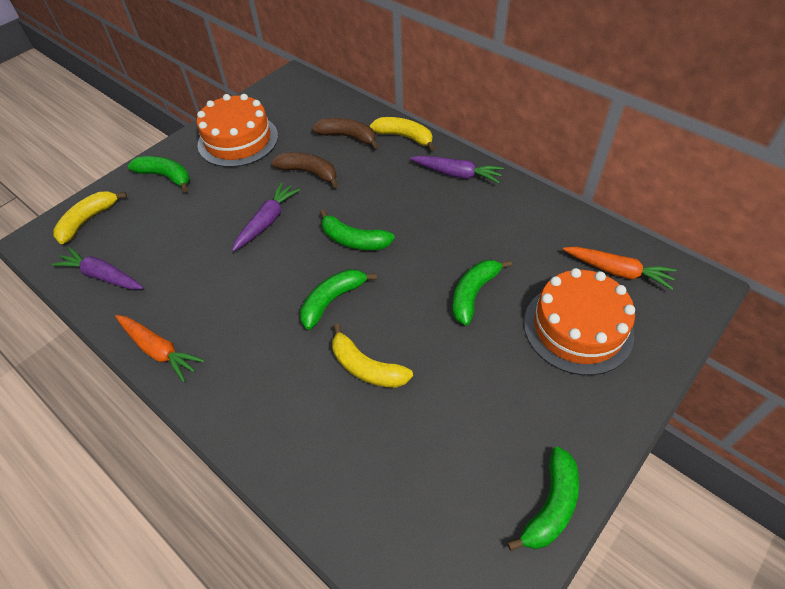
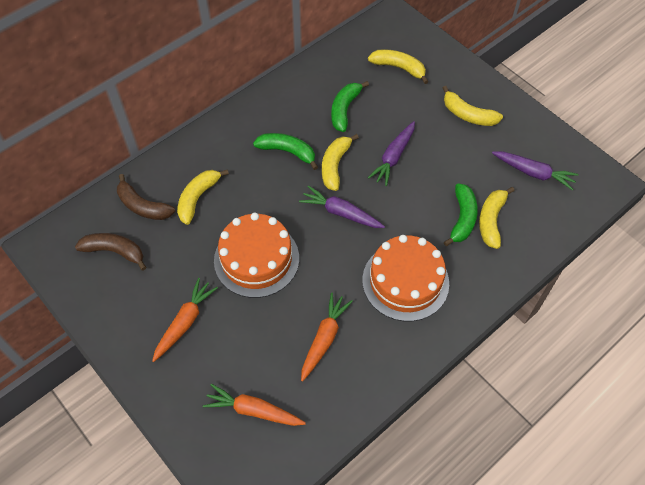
green banana: 5 -> 3
orange carrot: 2 -> 3
yellow banana: 3 -> 5

